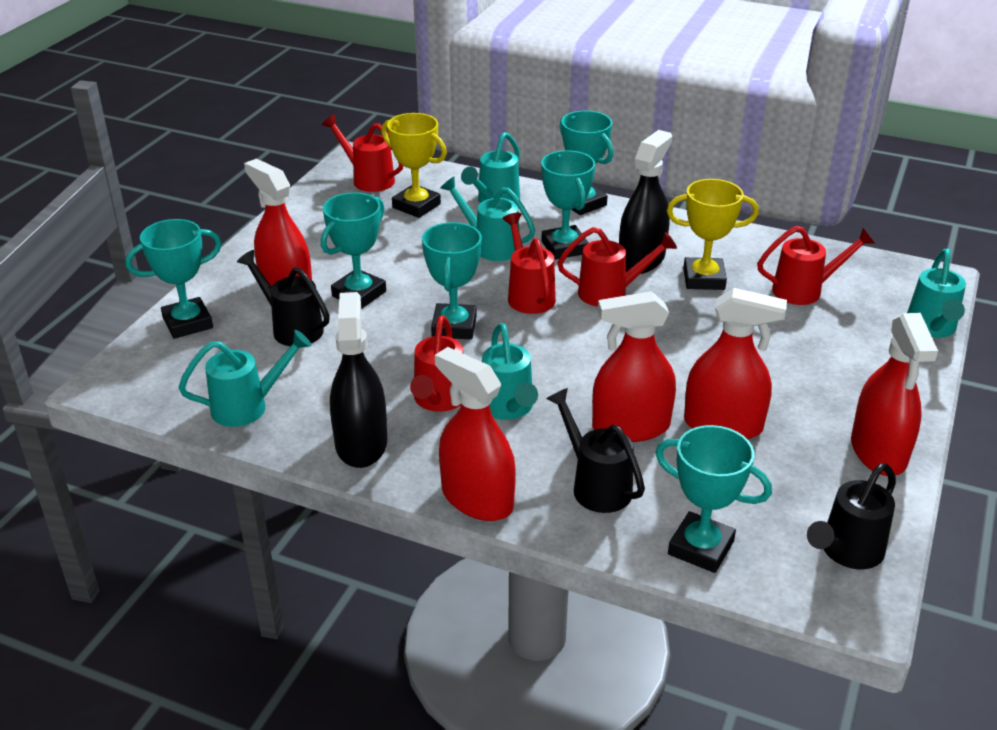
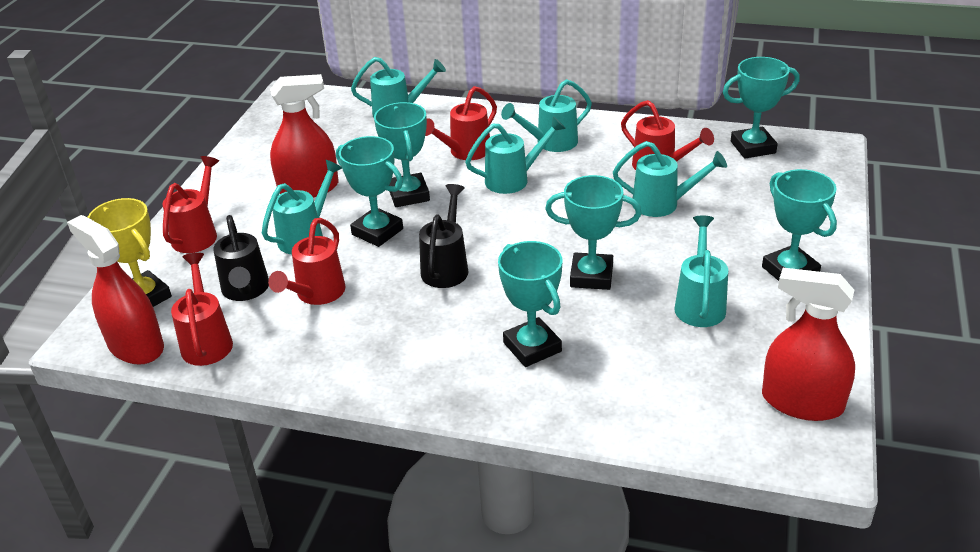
black spray bottle: 2 -> 0
black watering can: 3 -> 2
red spray bottle: 5 -> 3
turquoise watering can: 5 -> 6
yellow trophy: 2 -> 1

